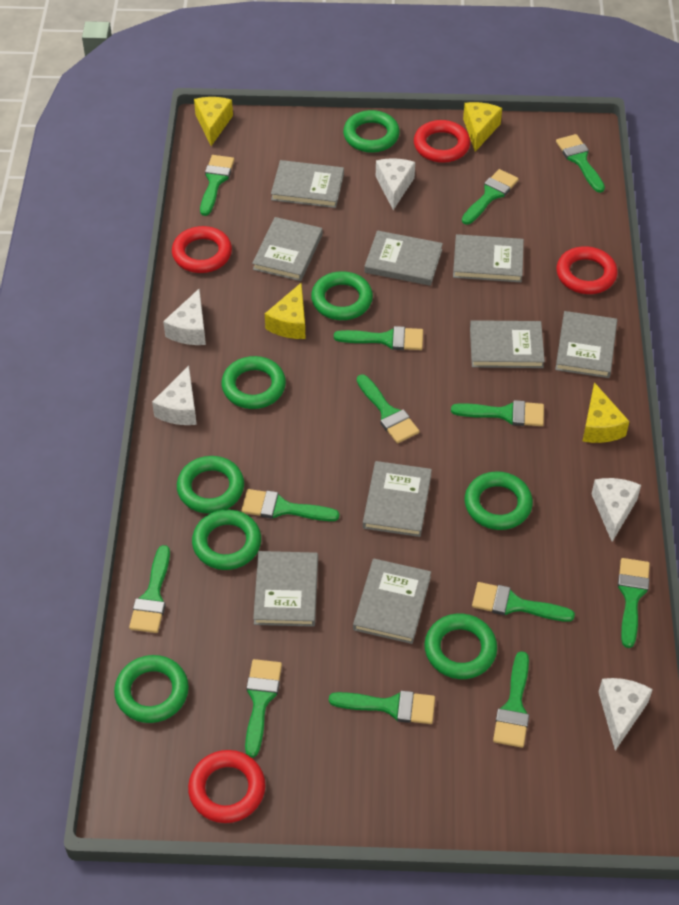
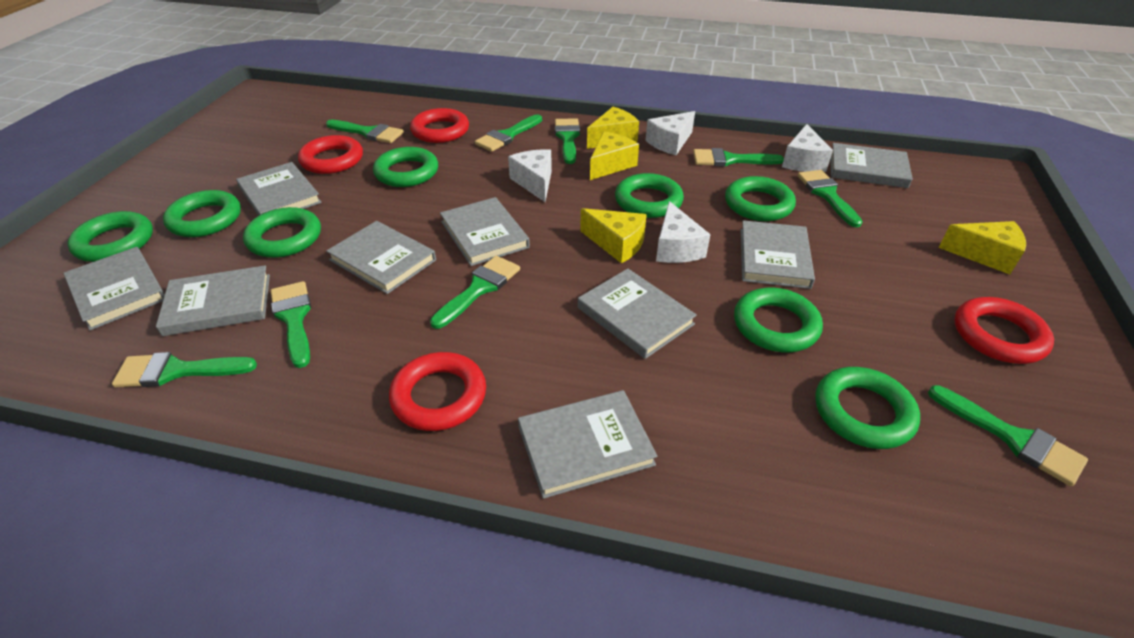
green brush: 13 -> 9
white cheese: 5 -> 4

